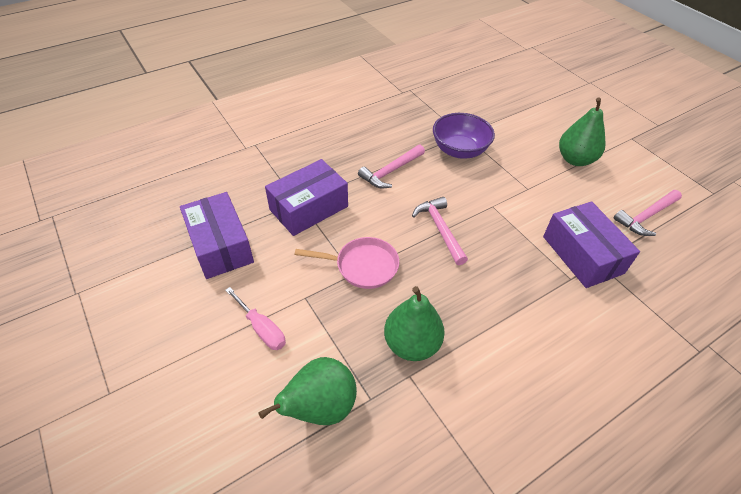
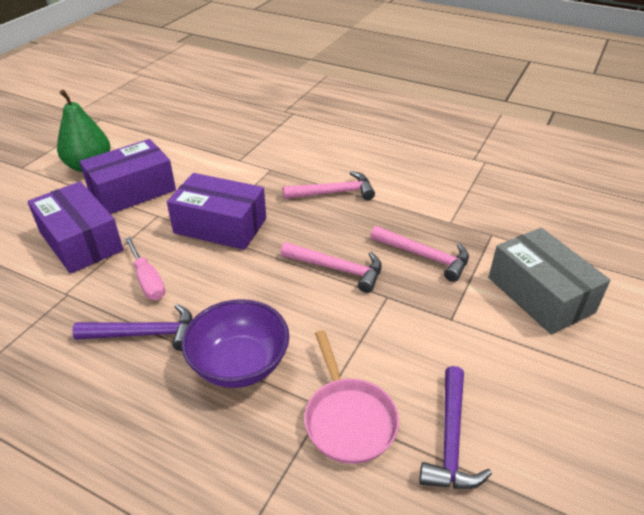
green pear: 3 -> 1
grey box: 0 -> 1
purple hammer: 0 -> 2

